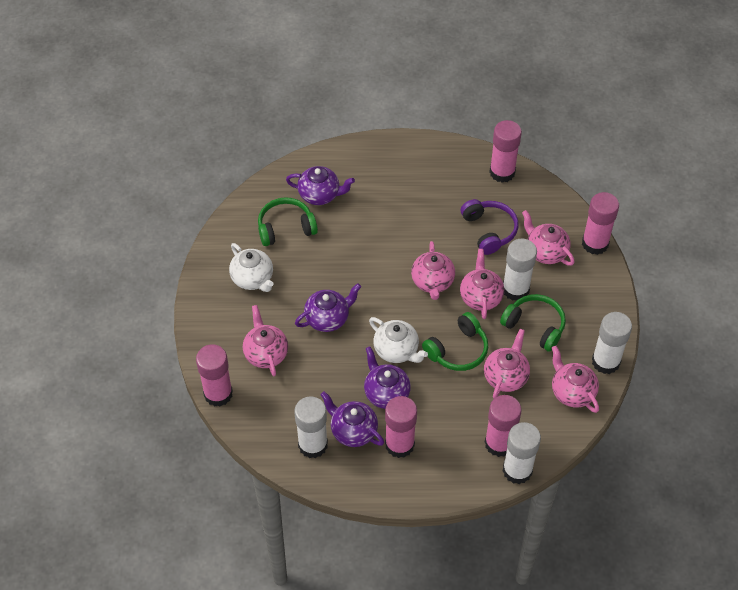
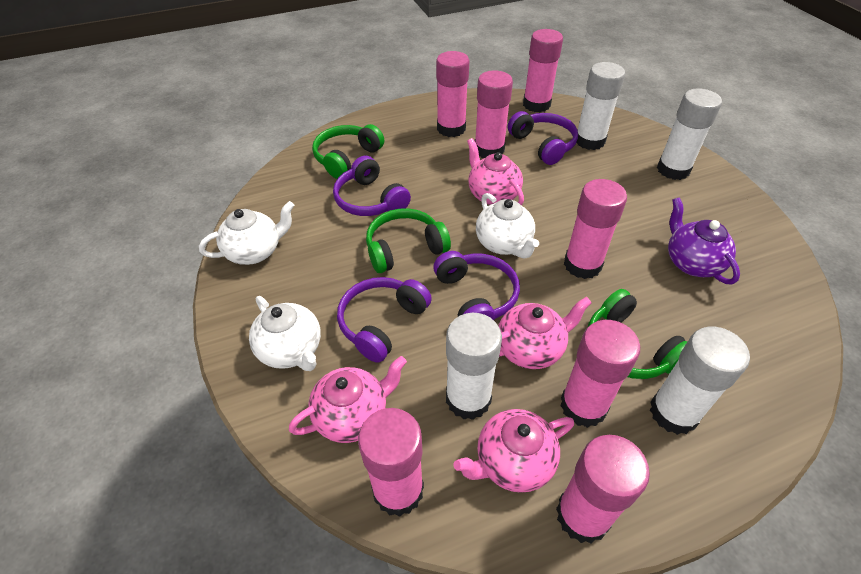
pink glue stick: 5 -> 7
pink teapot: 6 -> 4
purple headphones: 1 -> 4
purple teapot: 4 -> 1
white teapot: 2 -> 3

